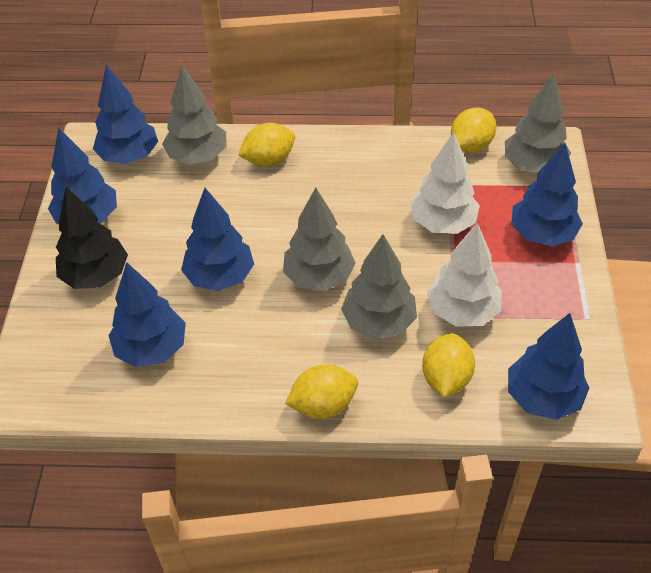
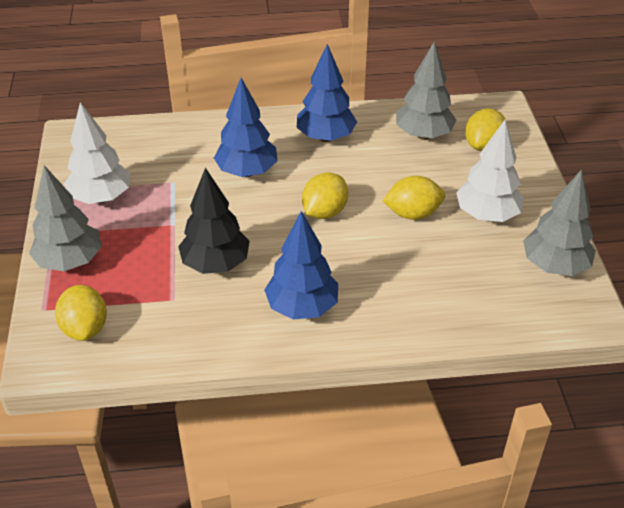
blue tree: 6 -> 3
grey tree: 4 -> 3

